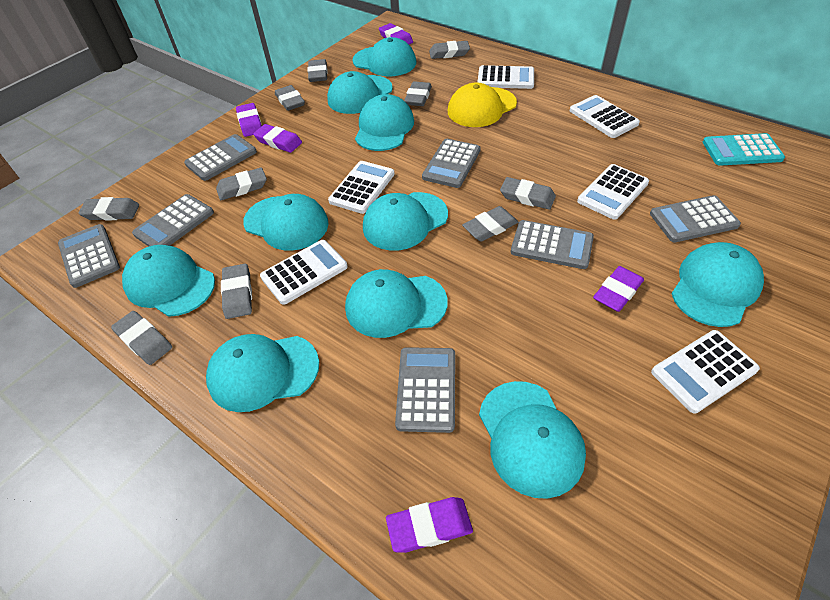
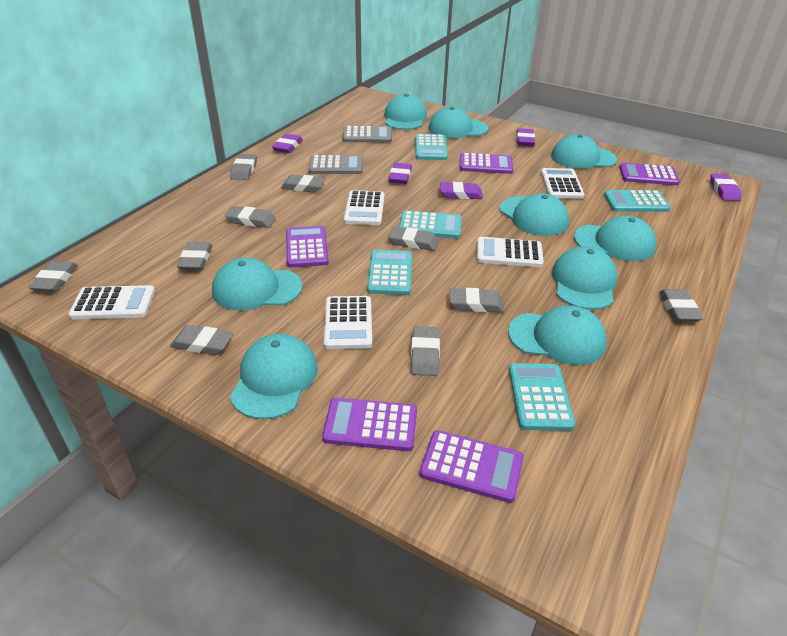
grey calculator: 7 -> 2
purple calculator: 0 -> 5
turquoise calculator: 1 -> 5
turquoise cap: 10 -> 9
white calculator: 6 -> 5
yellow cap: 1 -> 0

